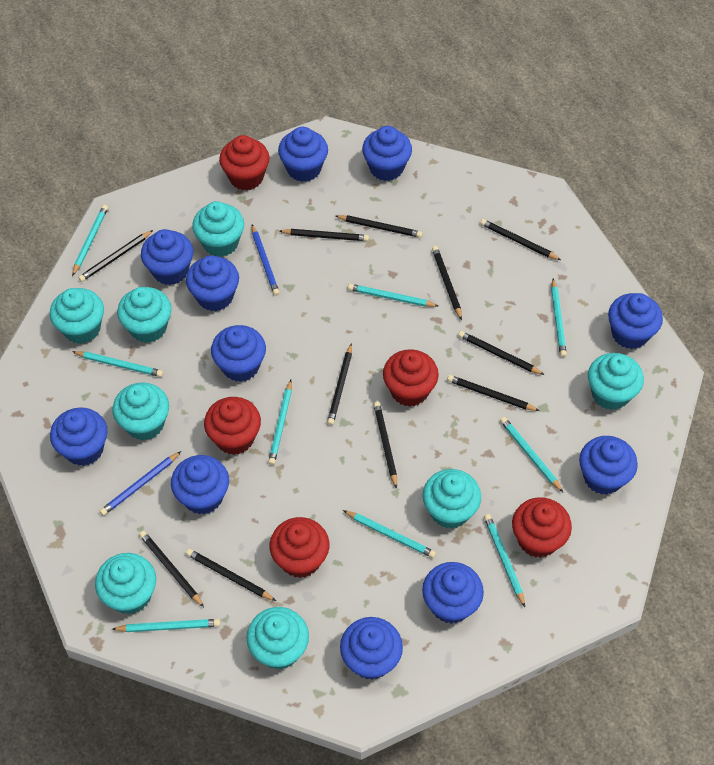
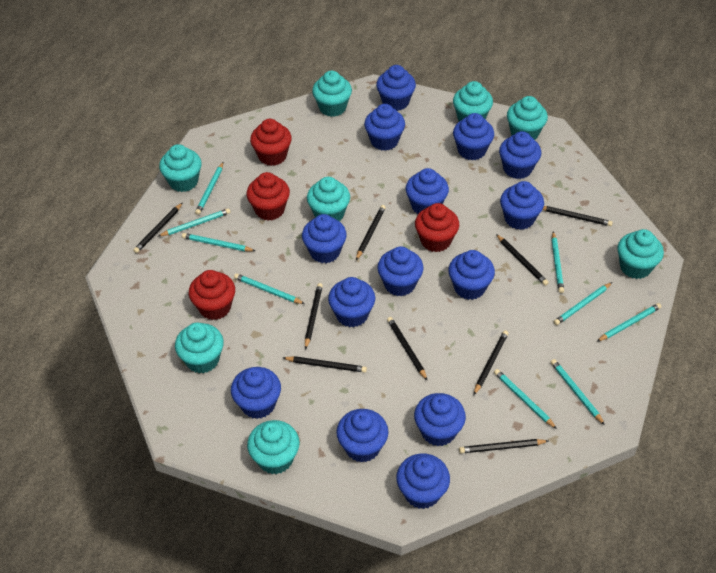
black pencil: 11 -> 9
blue cupcake: 11 -> 14
blue pencil: 2 -> 0
red cupcake: 5 -> 4

